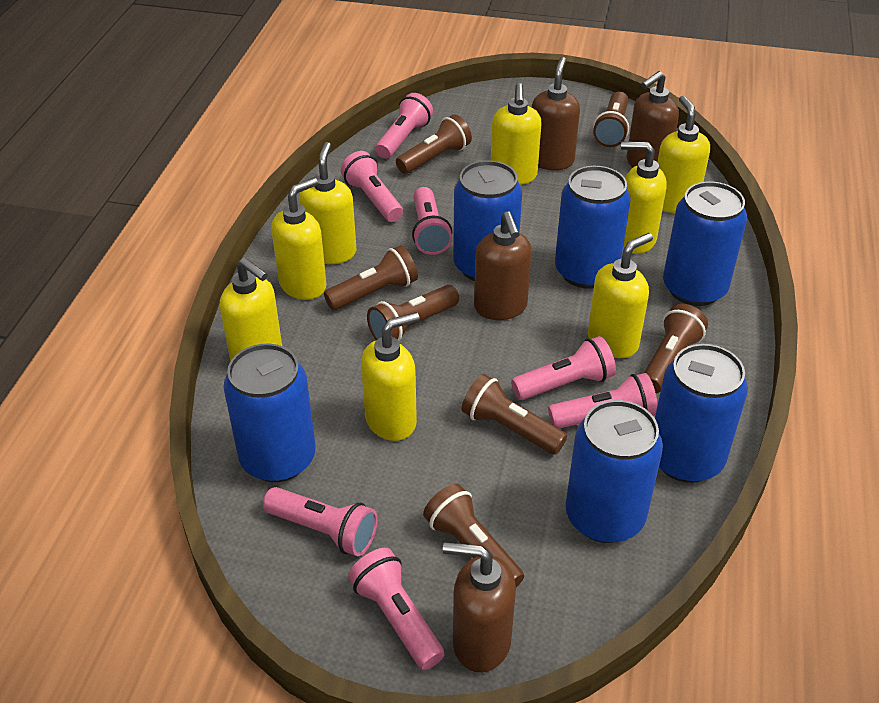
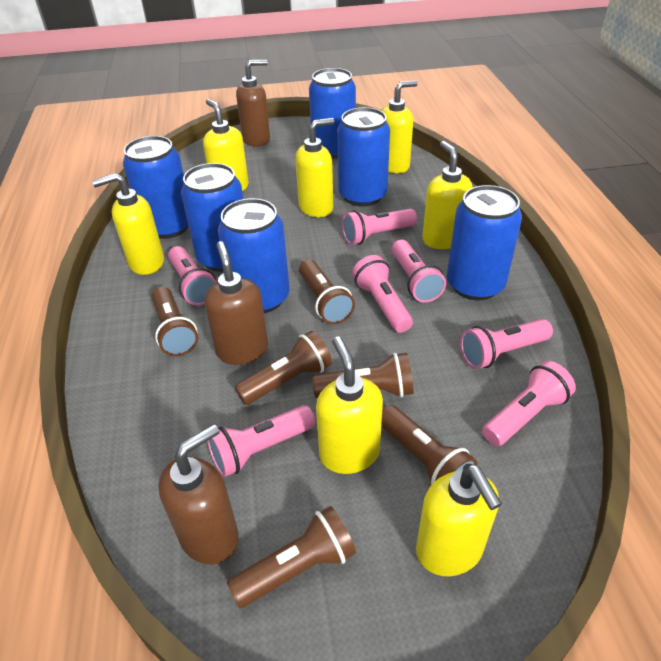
brown flashlight: 7 -> 6
brown soap dispenser: 4 -> 3
yellow soap dispenser: 8 -> 7

